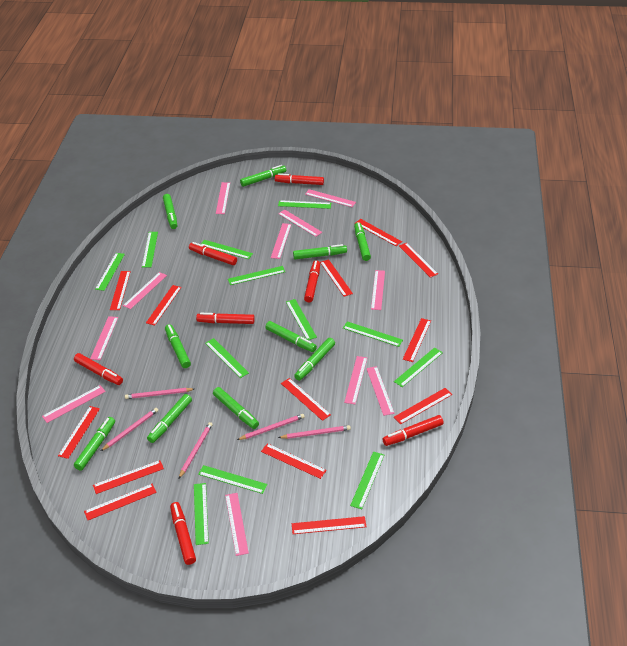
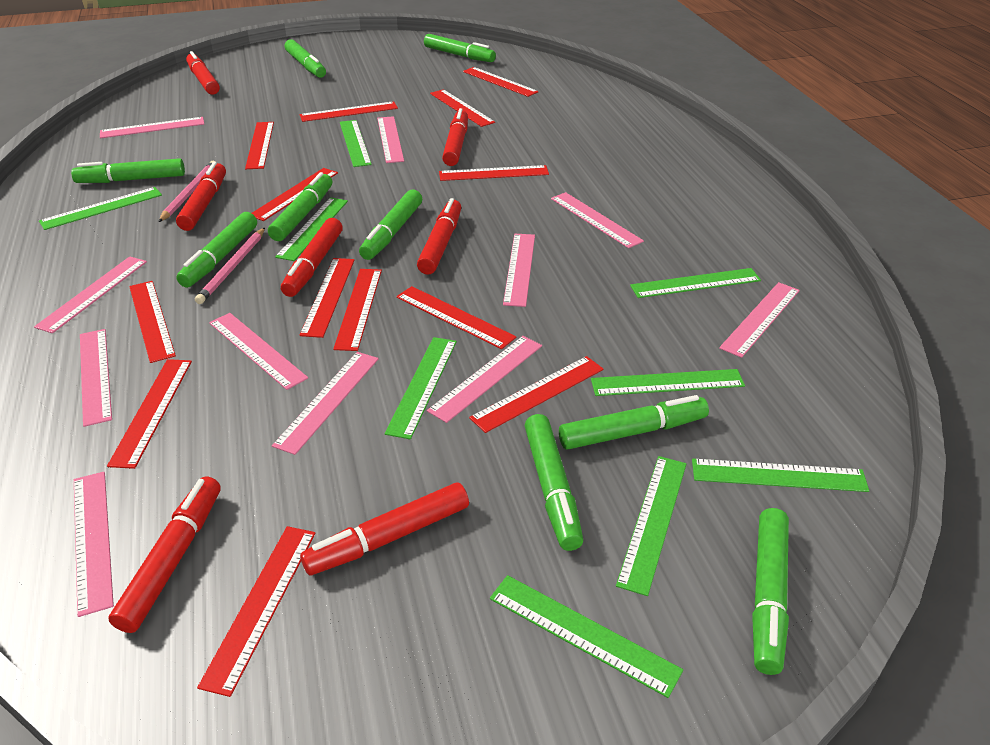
green marker: 10 -> 9
green ruler: 12 -> 9
pink pencil: 5 -> 2

